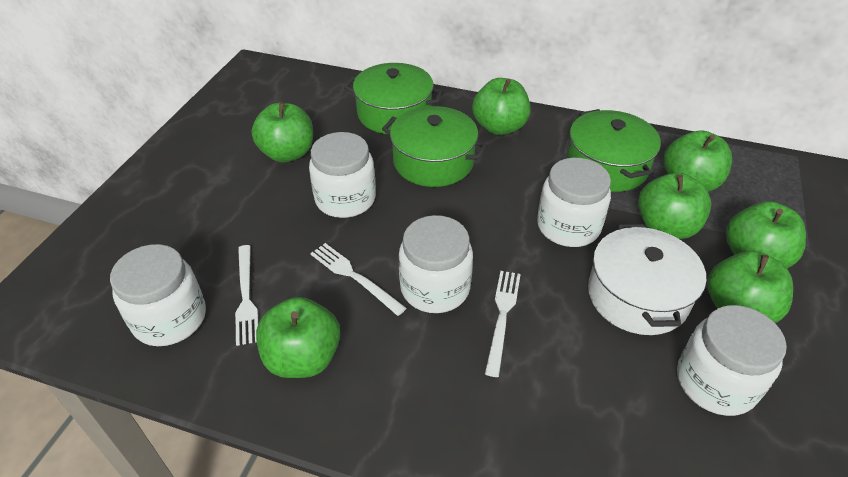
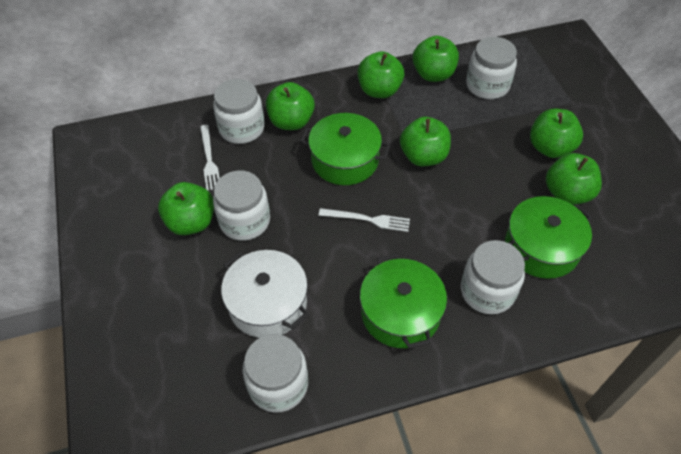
white fork: 3 -> 2

